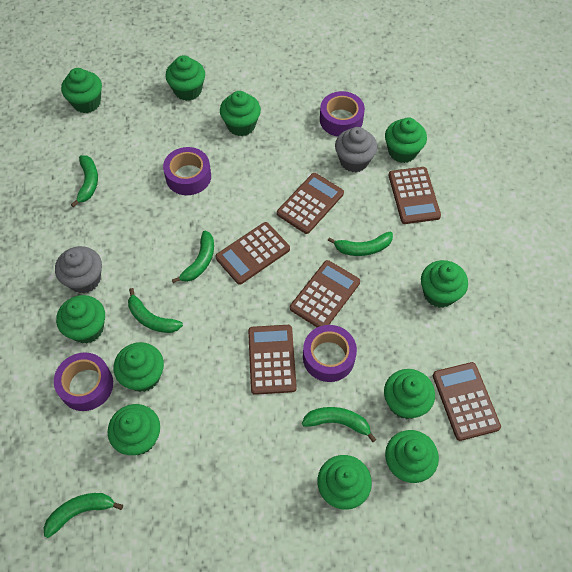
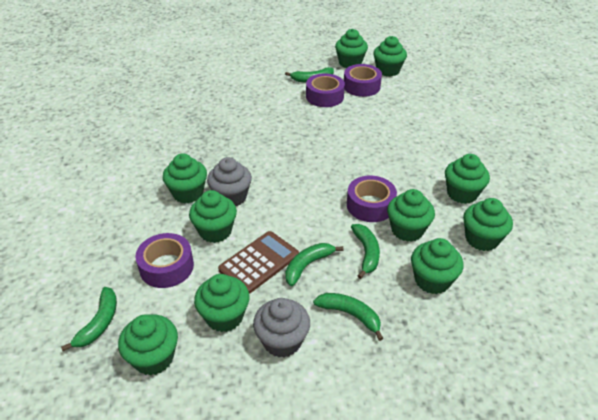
brown calculator: 6 -> 1
green banana: 6 -> 5
green cupcake: 11 -> 10

